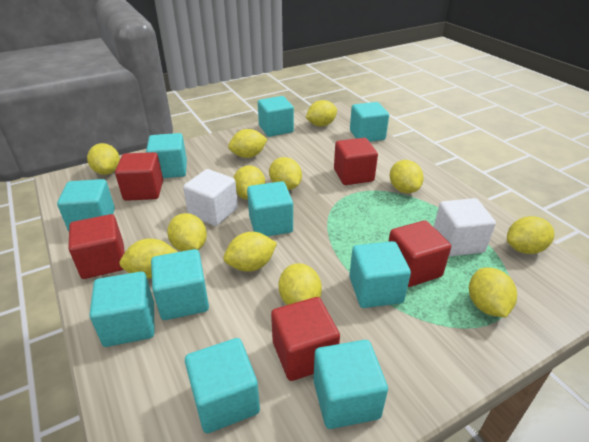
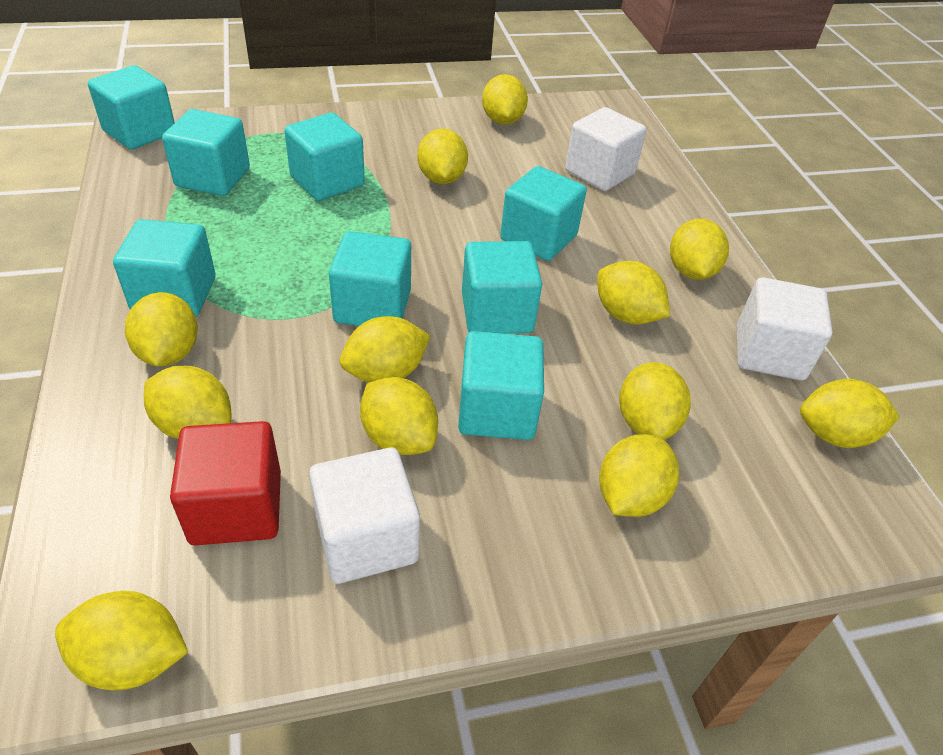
red cube: 5 -> 1
turquoise cube: 10 -> 8
white cube: 2 -> 3

